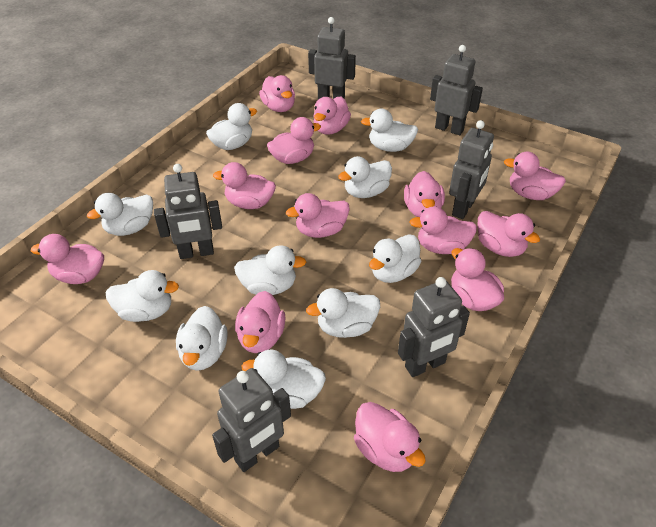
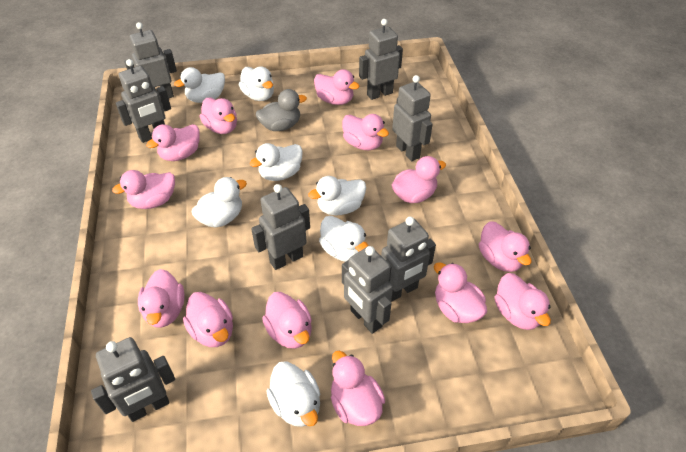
grey duck: 0 -> 1
grey robot: 6 -> 8
white duck: 10 -> 7

